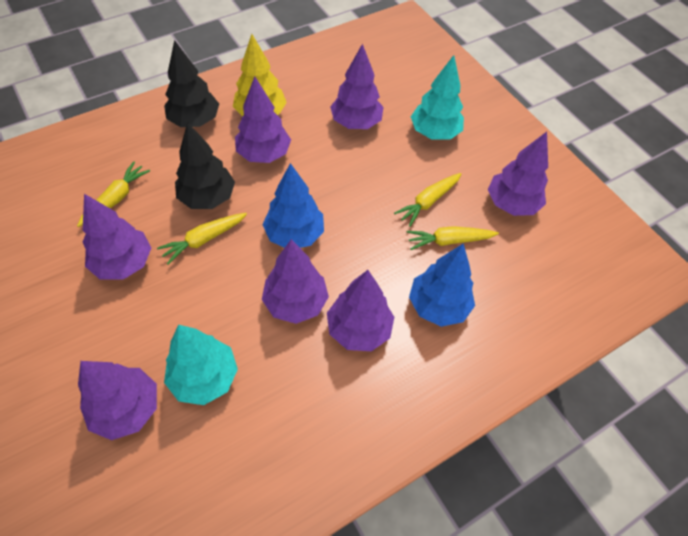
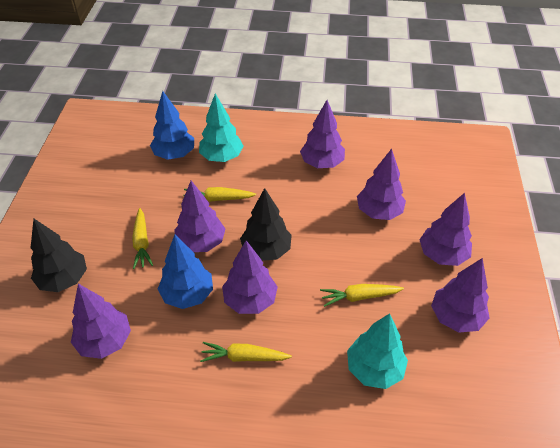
yellow tree: 1 -> 0

